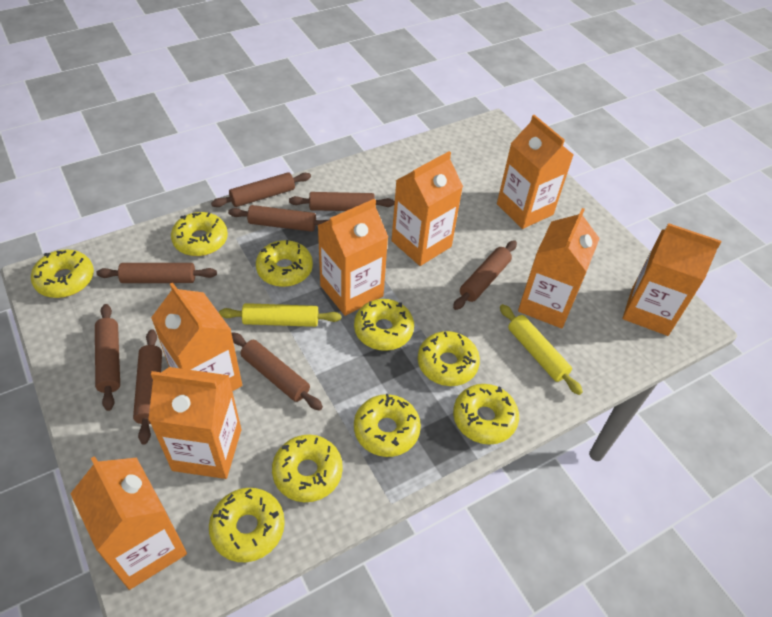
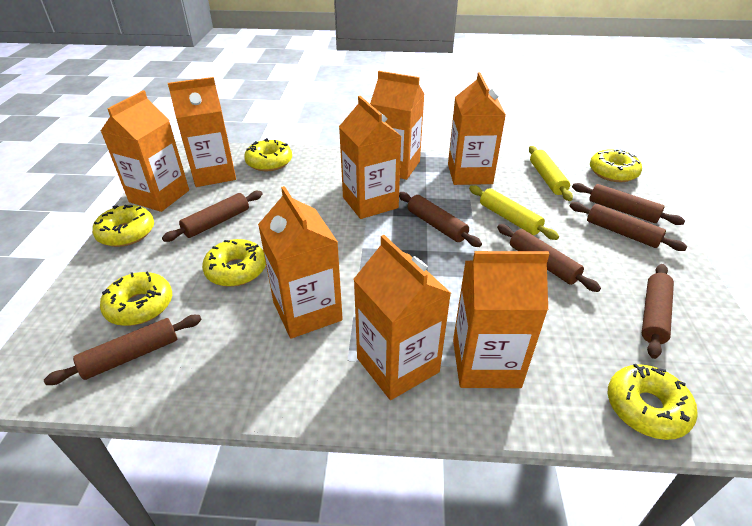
brown rolling pin: 8 -> 7
yellow donut: 9 -> 6

